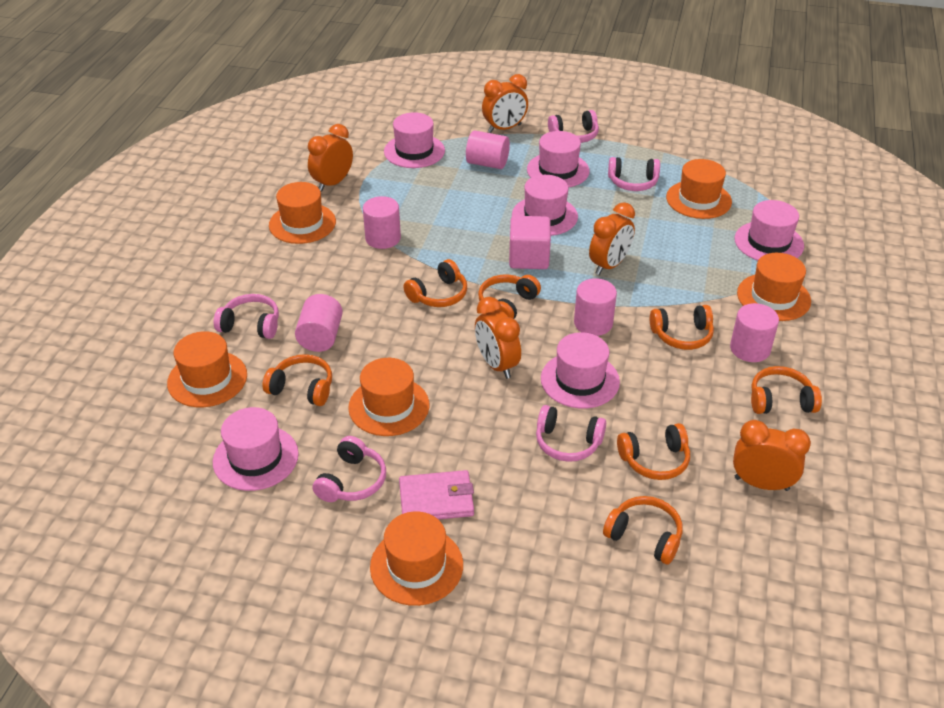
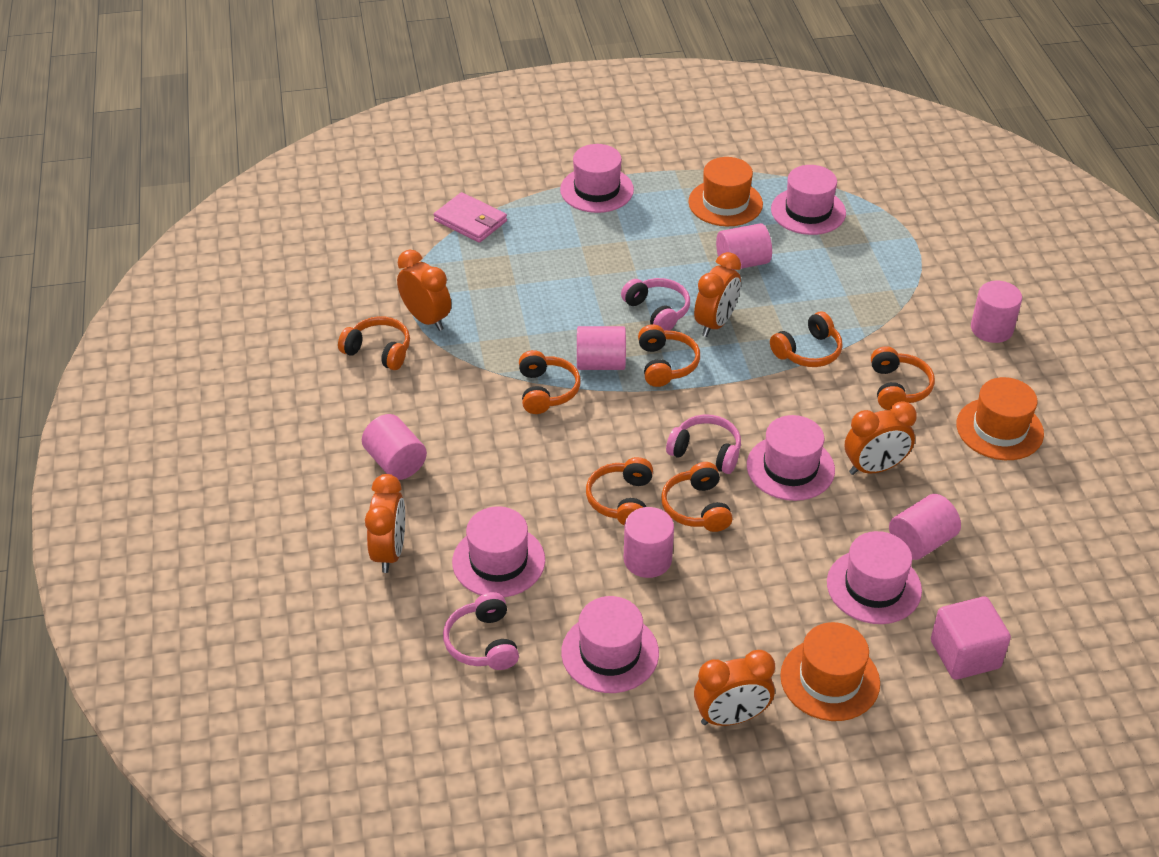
orange hat: 6 -> 3
pink cylinder: 5 -> 6
pink headphones: 5 -> 3

